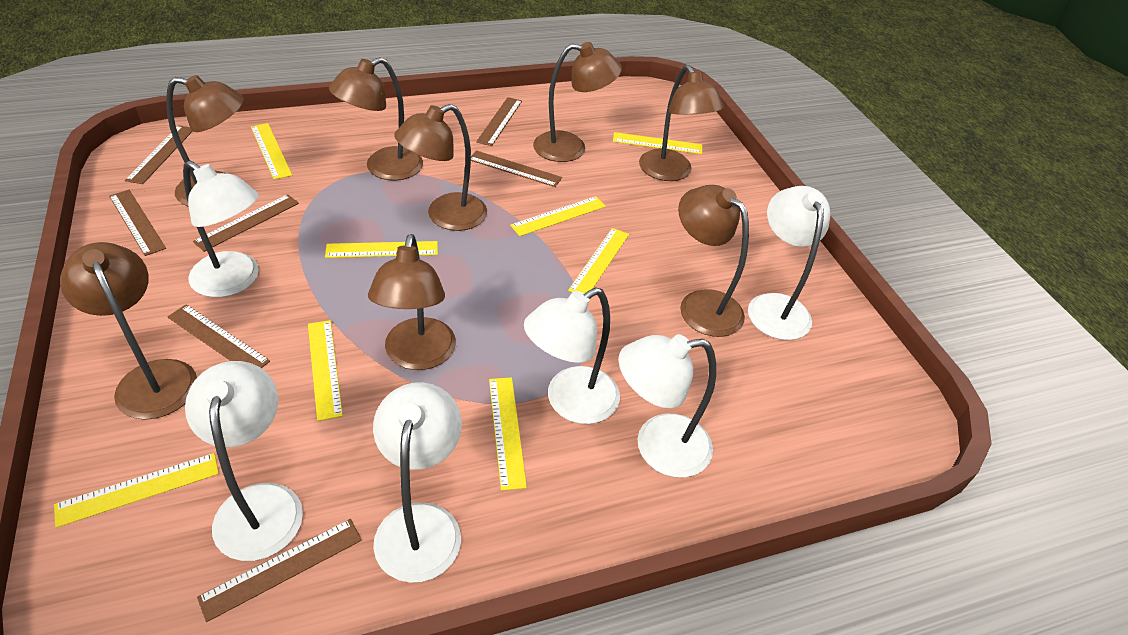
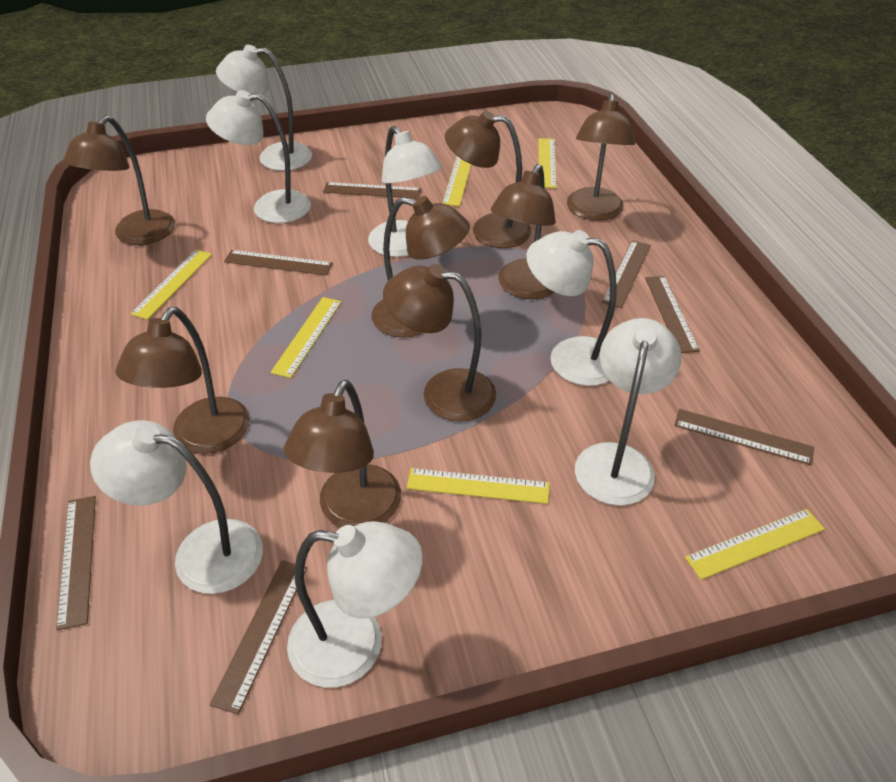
white lamp: 6 -> 7
yellow ruler: 8 -> 6

